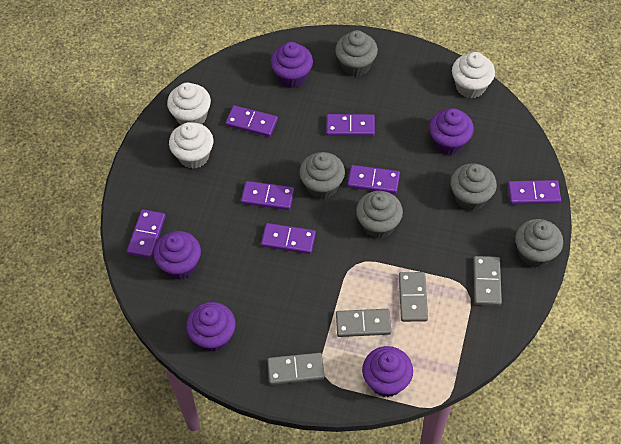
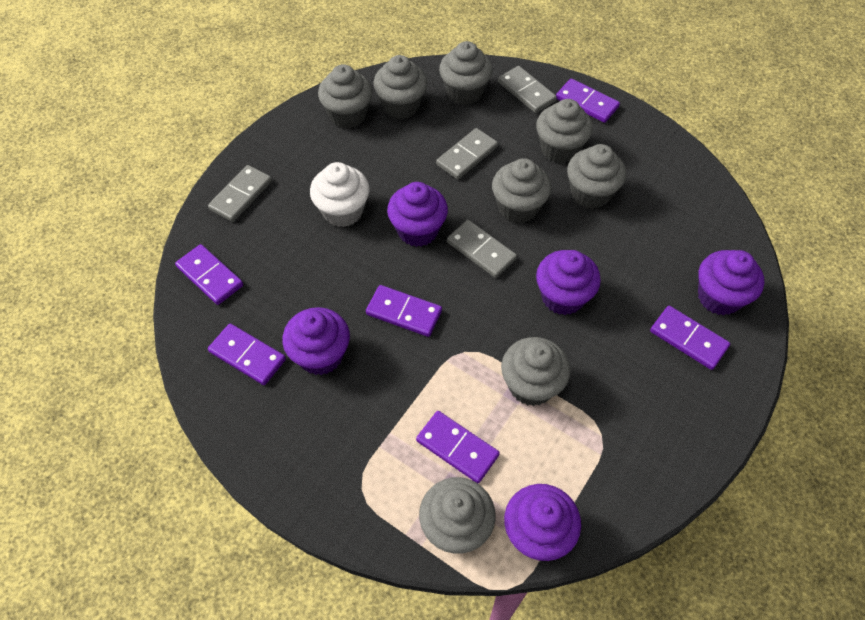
grey cupcake: 5 -> 8
purple domino: 7 -> 6
white cupcake: 3 -> 1

